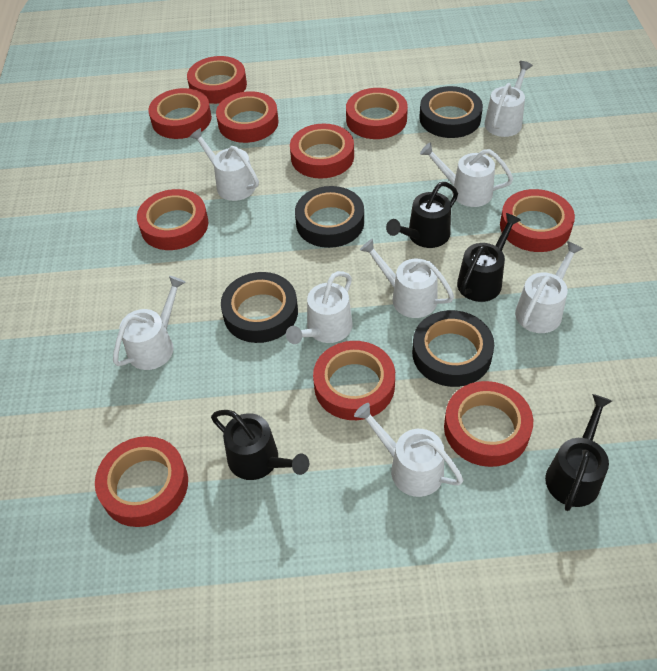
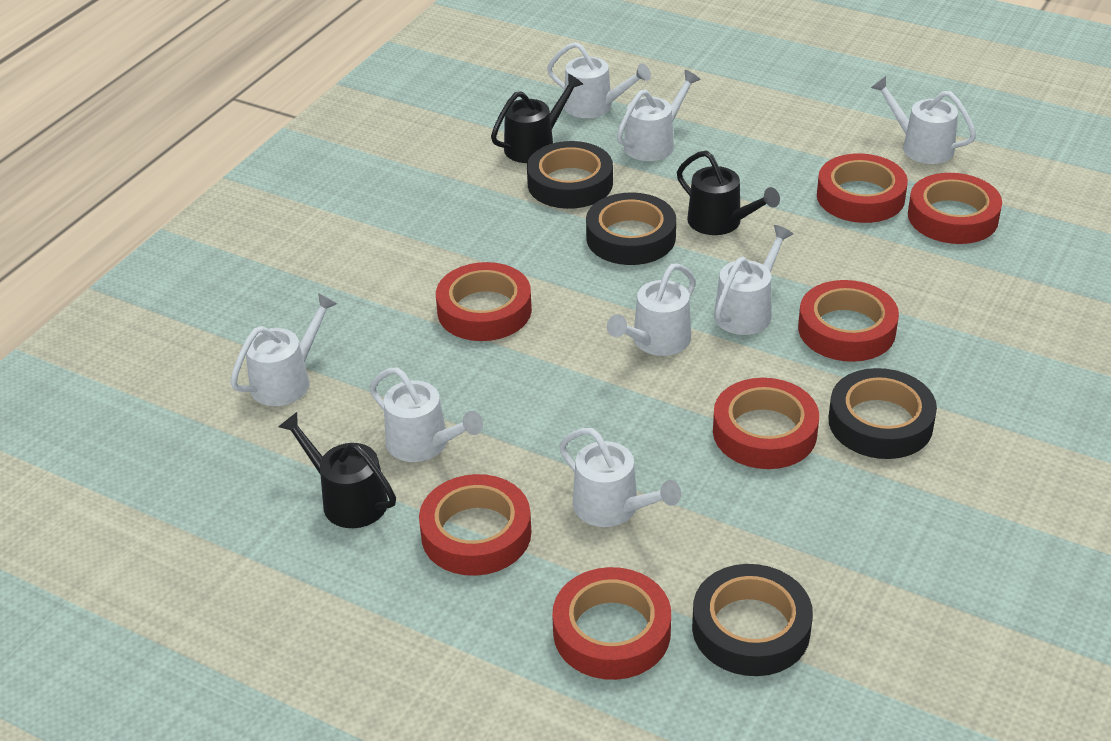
black watering can: 4 -> 3
red tape: 10 -> 7

